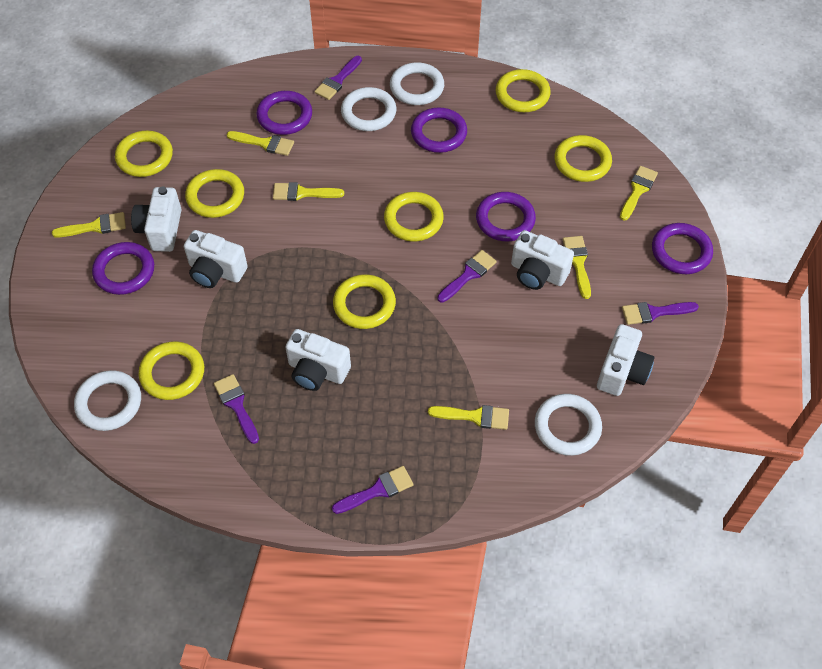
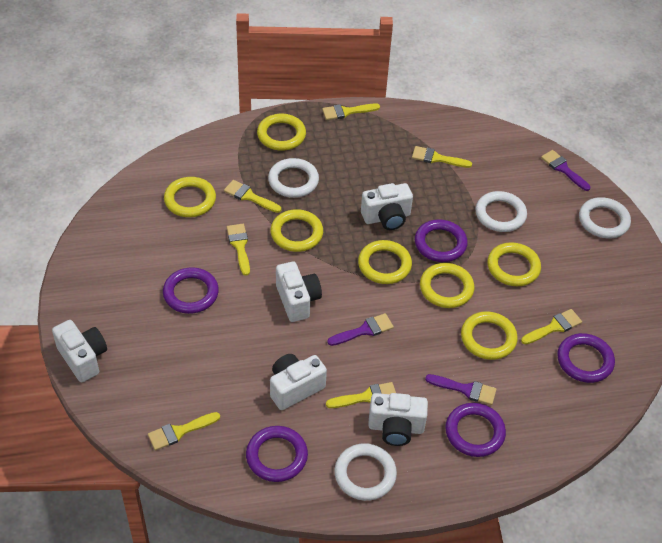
purple brush: 5 -> 3
yellow brush: 6 -> 7

